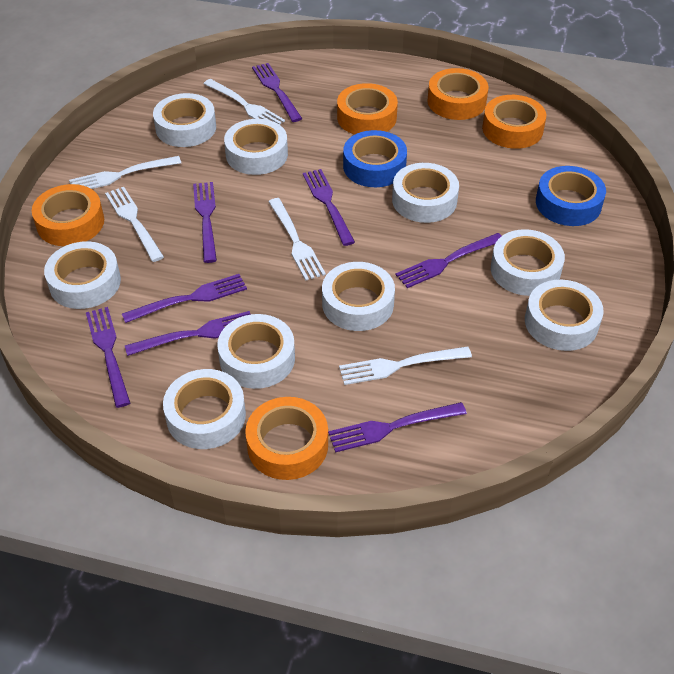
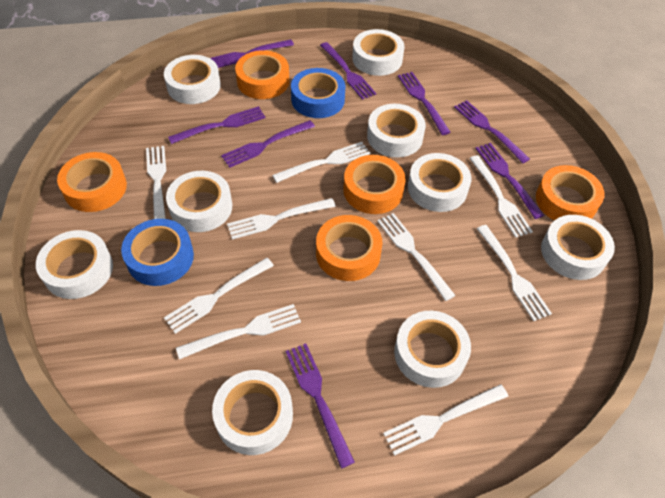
white fork: 5 -> 9

